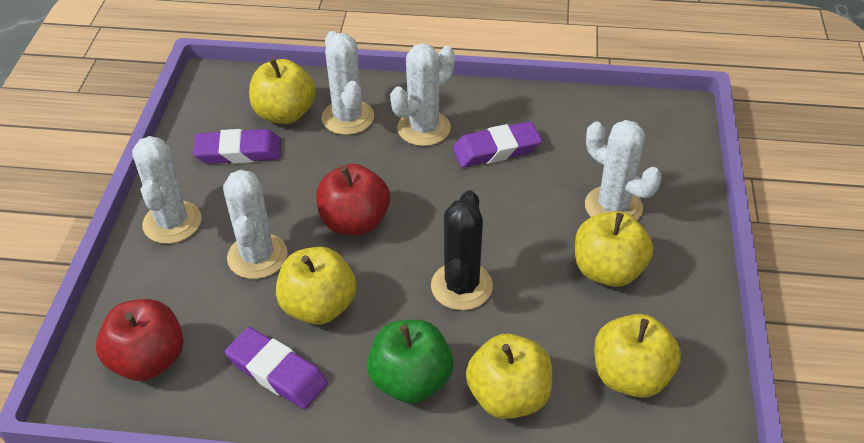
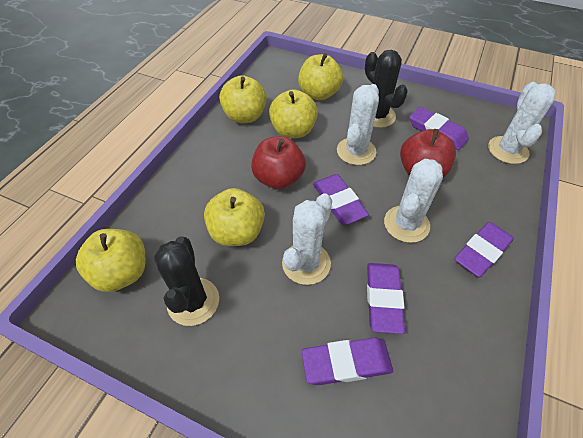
black cactus: 1 -> 2
green apple: 1 -> 0
purple eraser: 3 -> 5
white cactus: 5 -> 4

